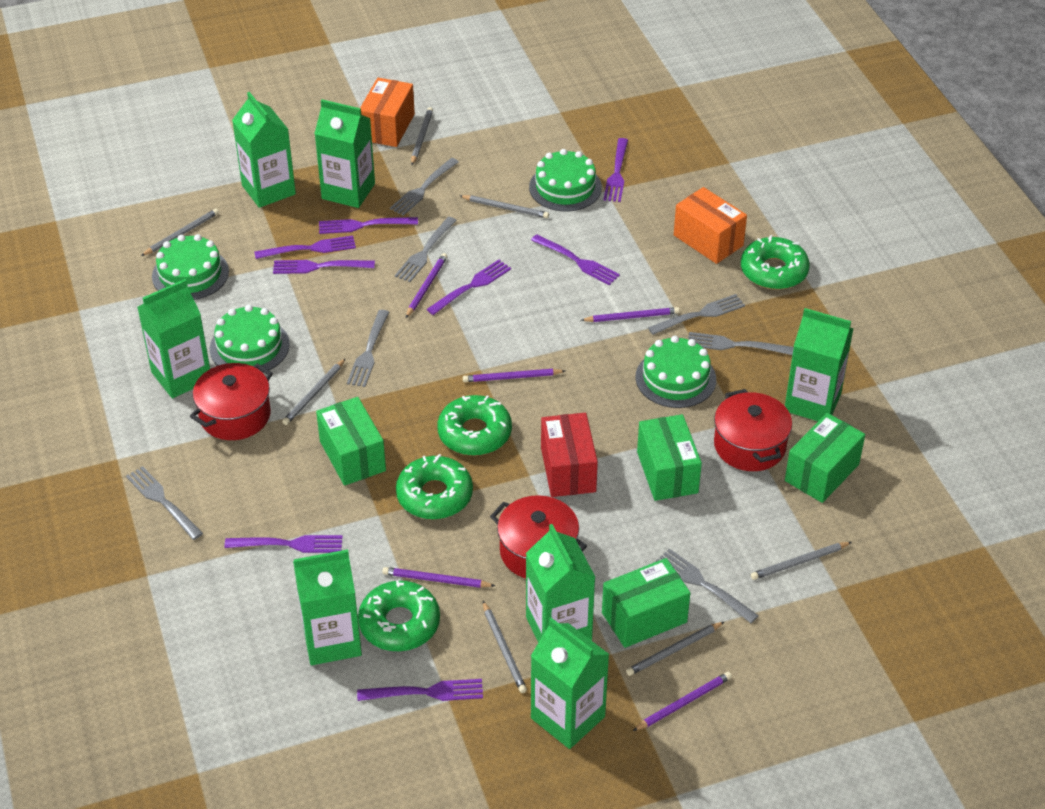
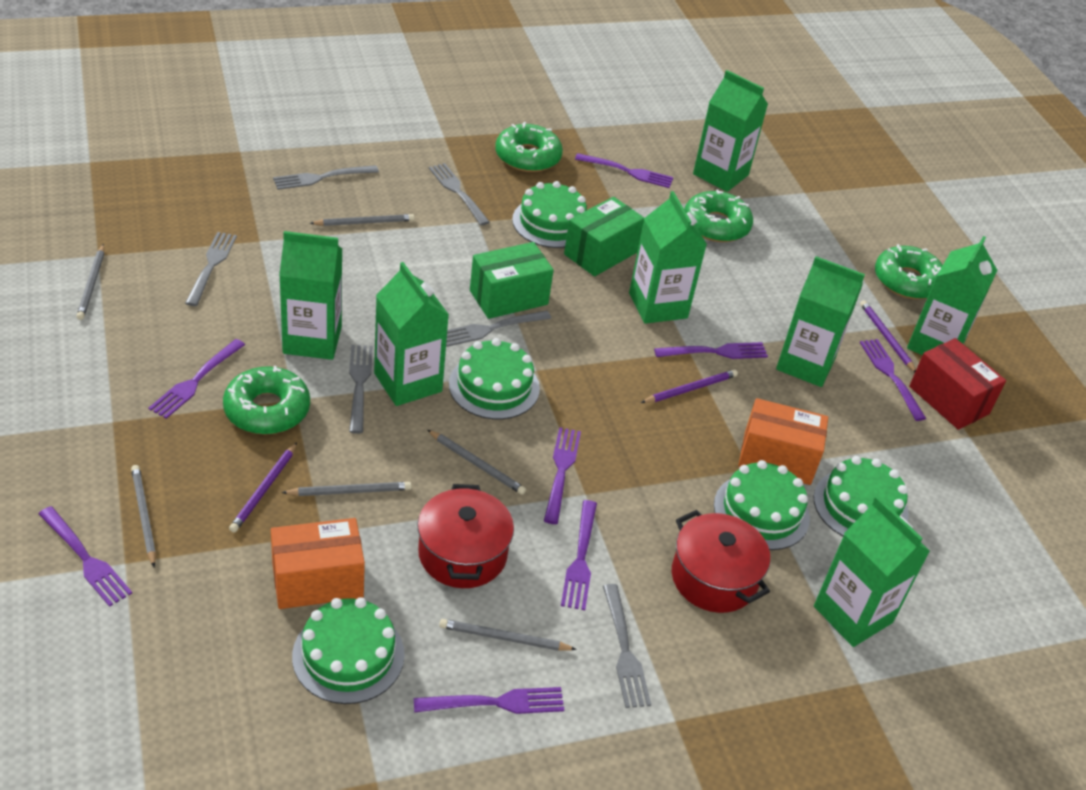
green box: 4 -> 2
green cake: 4 -> 5
grey fork: 7 -> 6
grey pencil: 7 -> 6
purple pencil: 5 -> 3
red pot: 3 -> 2

